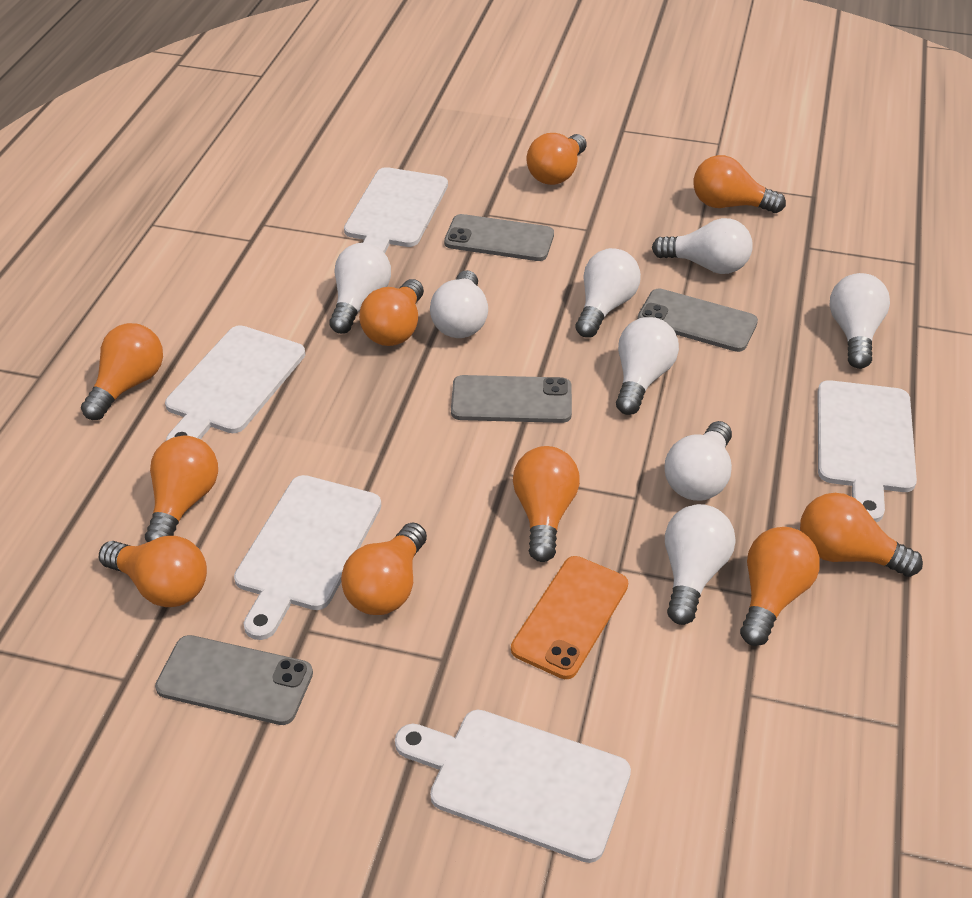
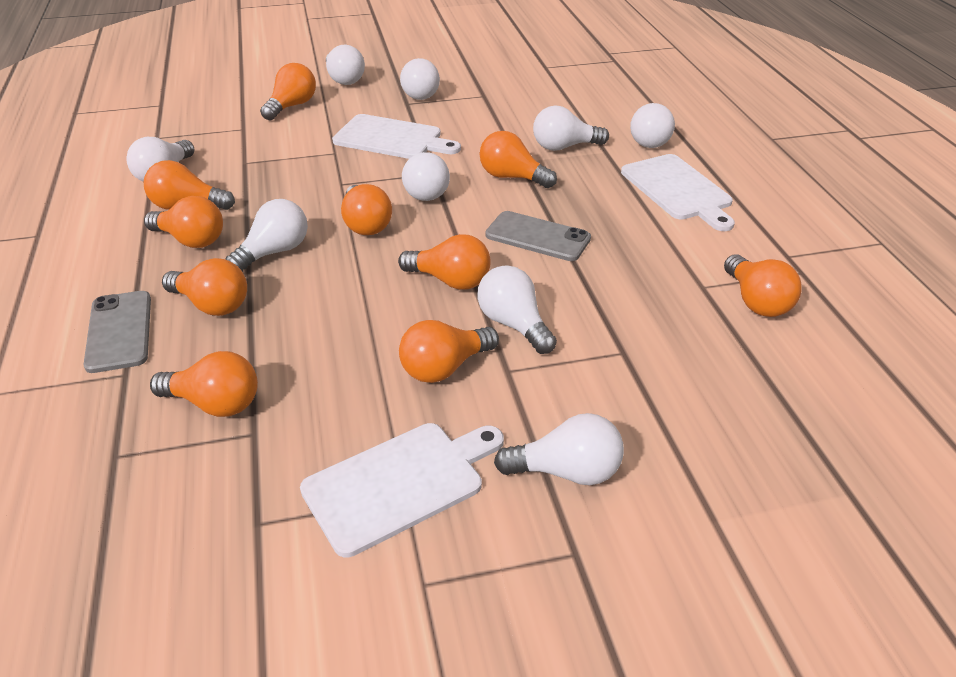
grey phone: 4 -> 2
orange phone: 1 -> 0
white cutting board: 5 -> 3
white light bulb: 8 -> 9

